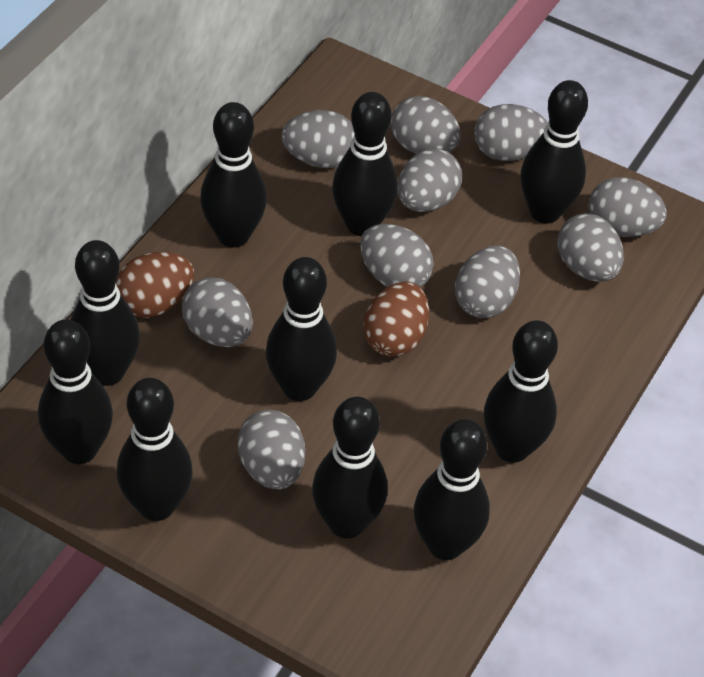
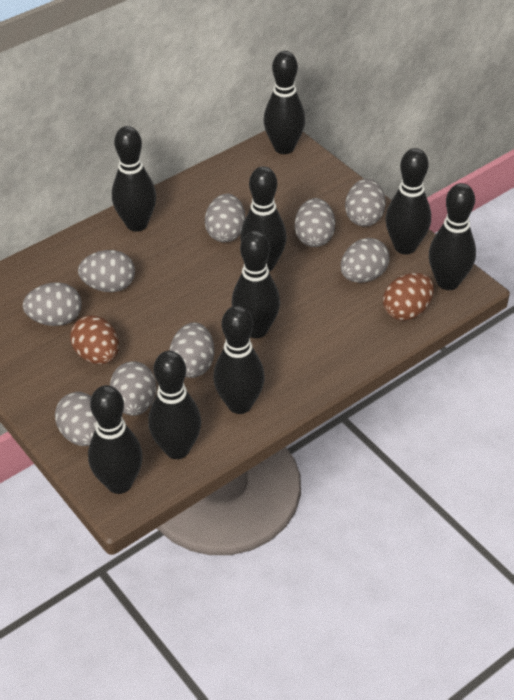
black bowling pin: 10 -> 9
grey egg: 10 -> 9

